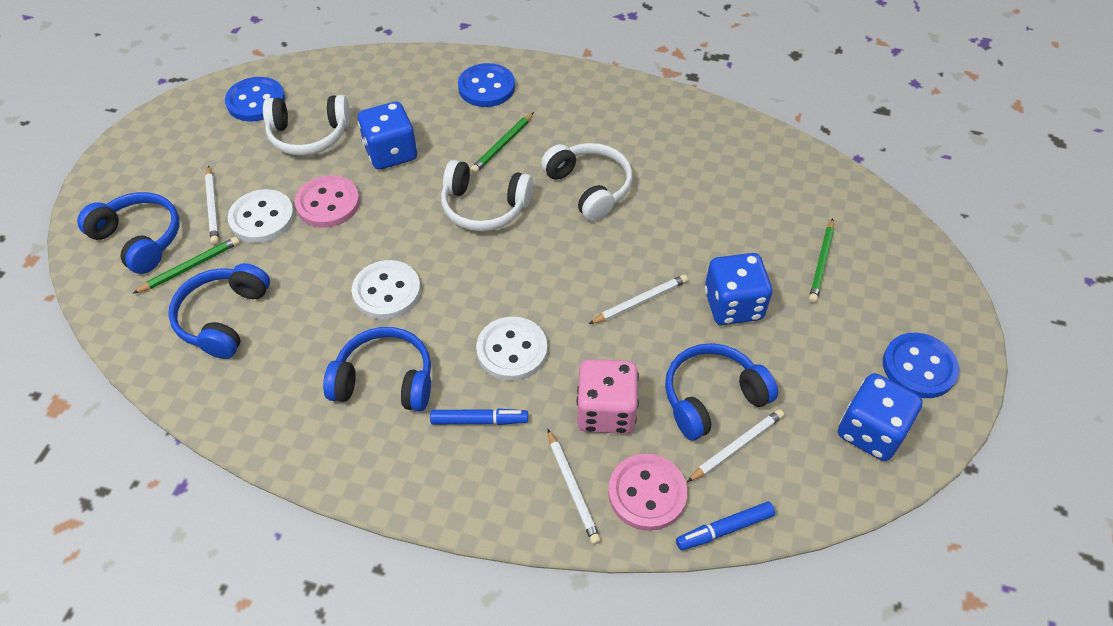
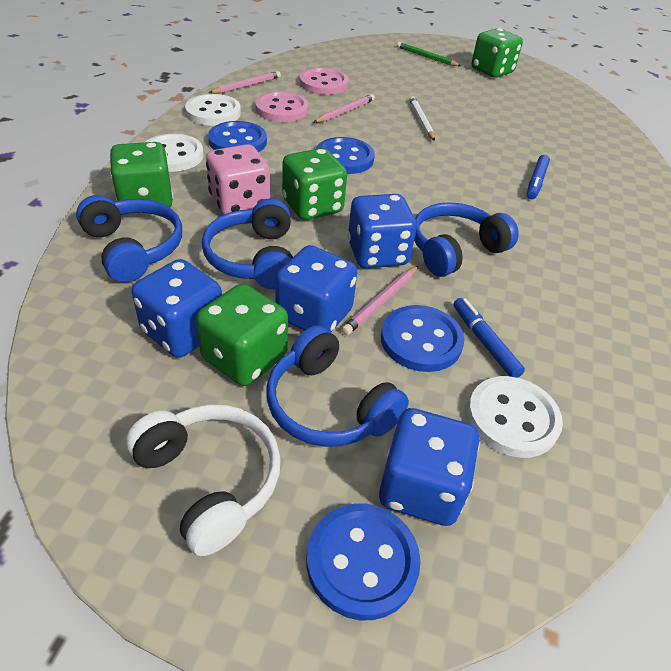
blue button: 3 -> 4
blue dice: 3 -> 4
green dice: 0 -> 4
green pencil: 3 -> 1
pink pencil: 0 -> 3
white headphones: 3 -> 1
white pencil: 4 -> 1

